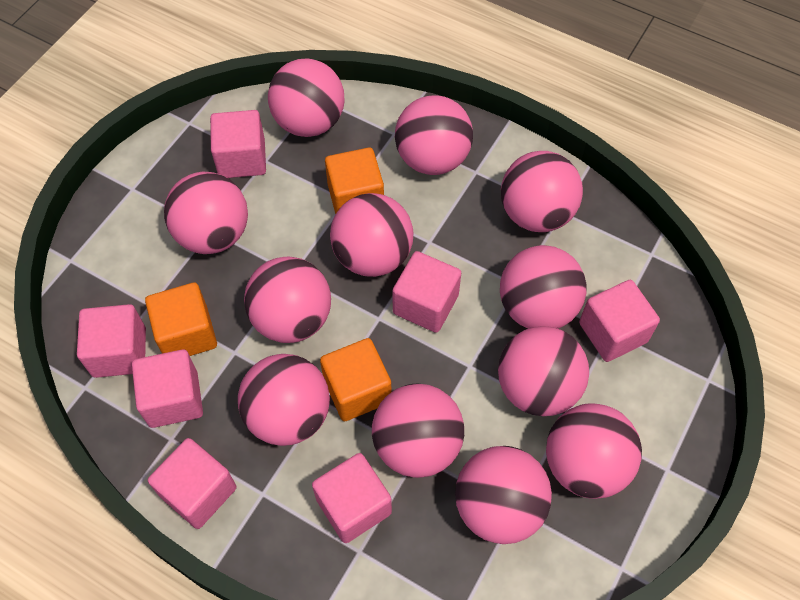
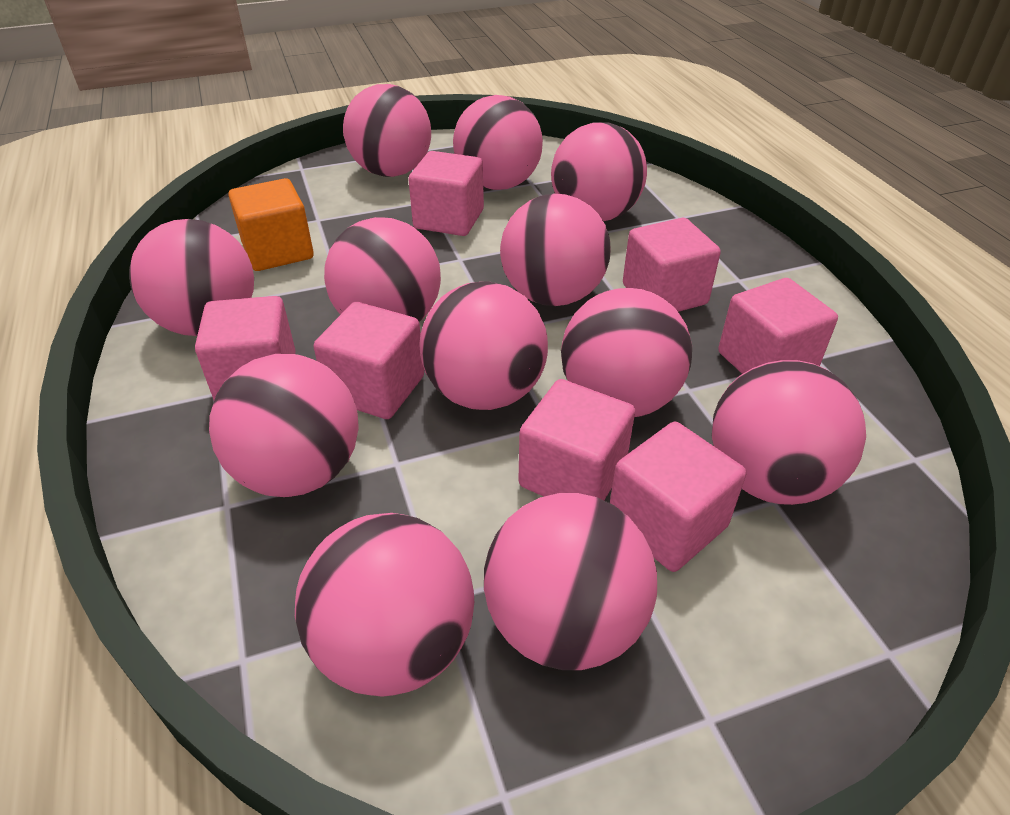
orange cube: 3 -> 1

